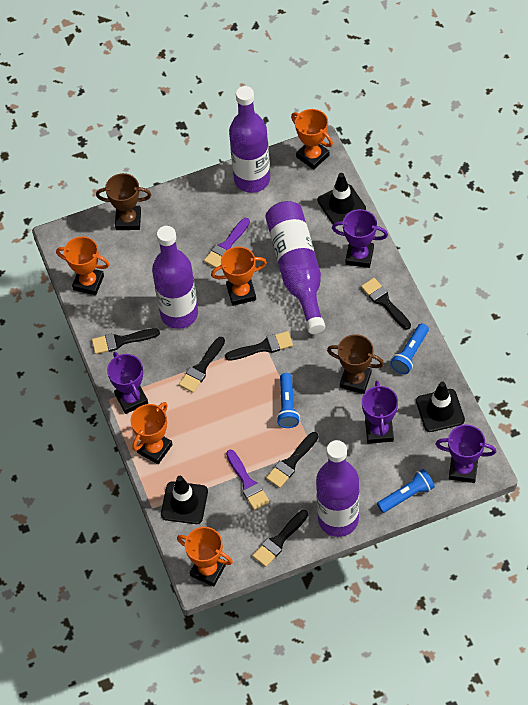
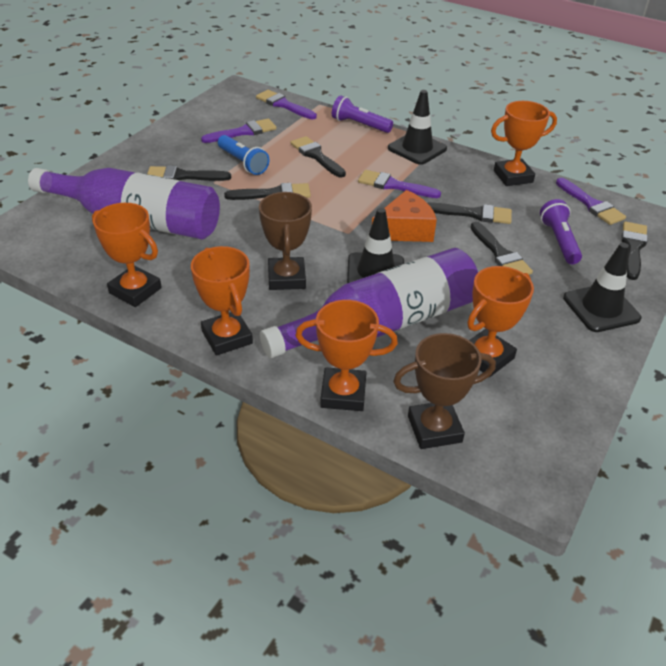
blue flashlight: 3 -> 1
orange cheese: 0 -> 1
purple bottle: 4 -> 2
purple brush: 2 -> 4
purple flashlight: 0 -> 2
purple trophy: 4 -> 0

